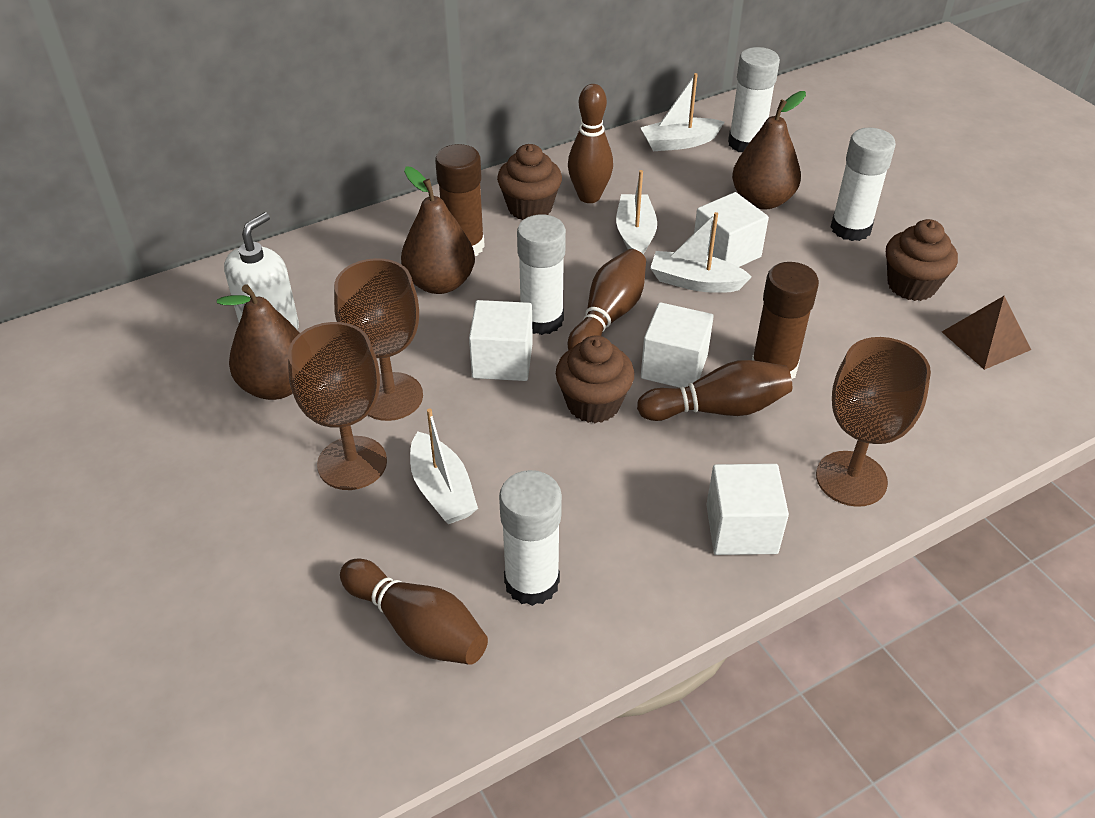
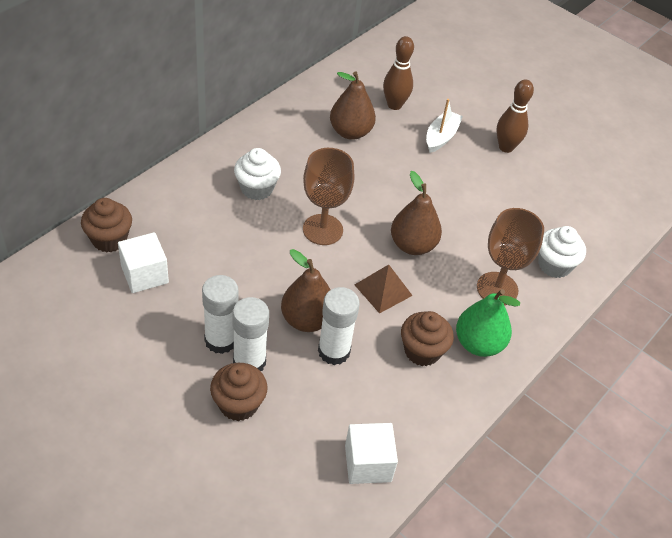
brown bowling pin: 4 -> 2
brown glue stick: 2 -> 0
brown goblet: 3 -> 2
green pear: 0 -> 1
white boat: 4 -> 1
white cube: 4 -> 2
white cupcake: 0 -> 2
white glue stick: 4 -> 3
white soap dispenser: 1 -> 0

